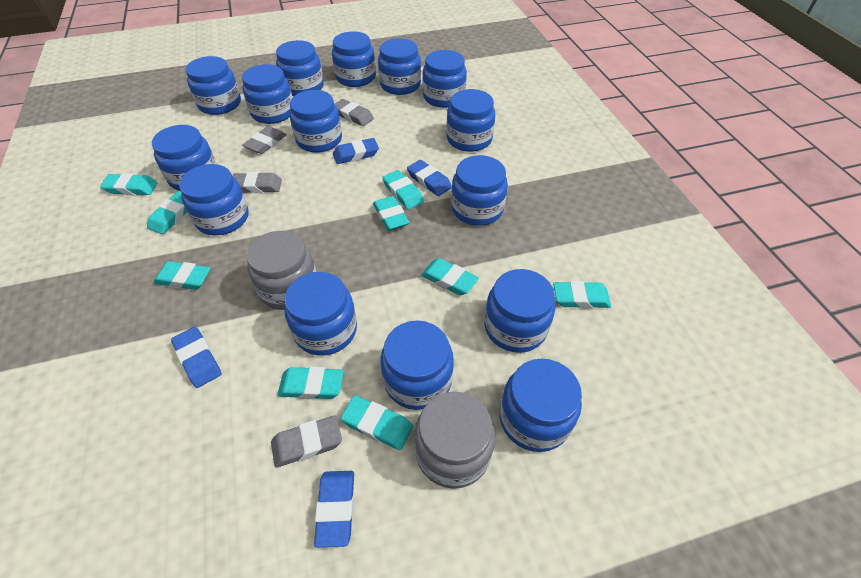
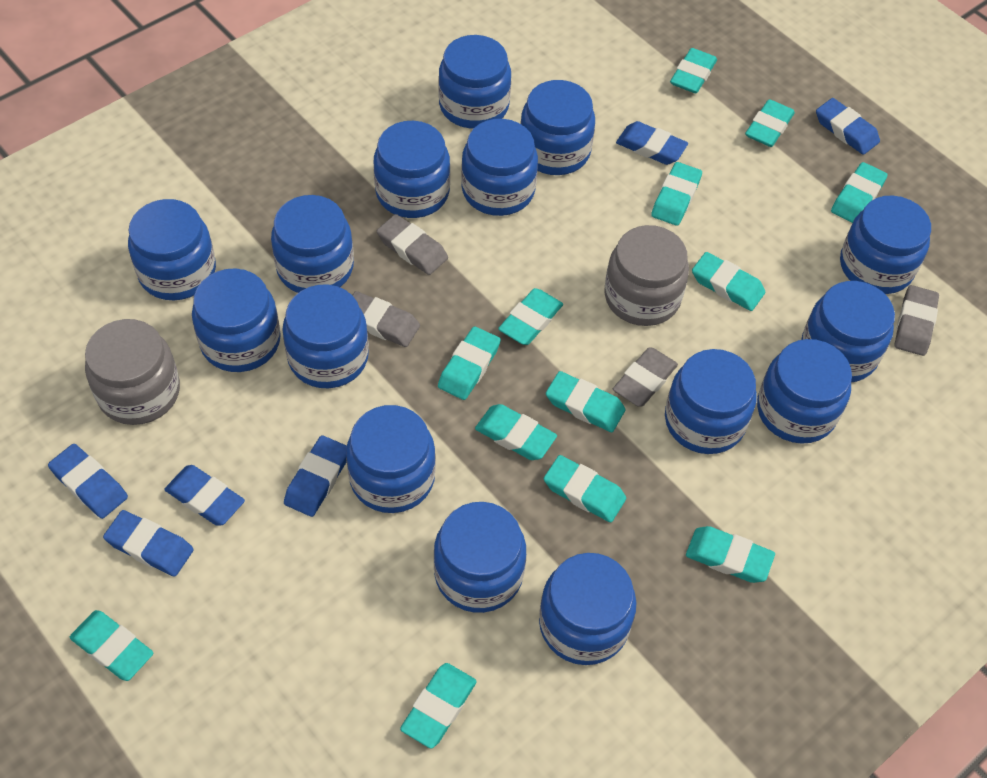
blue eraser: 4 -> 6
turquoise eraser: 9 -> 13

